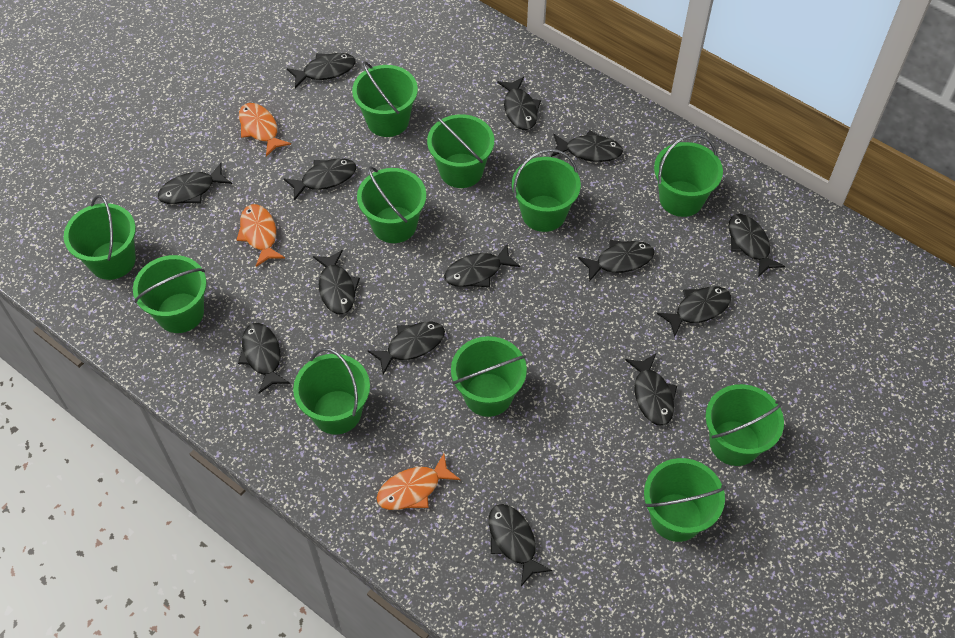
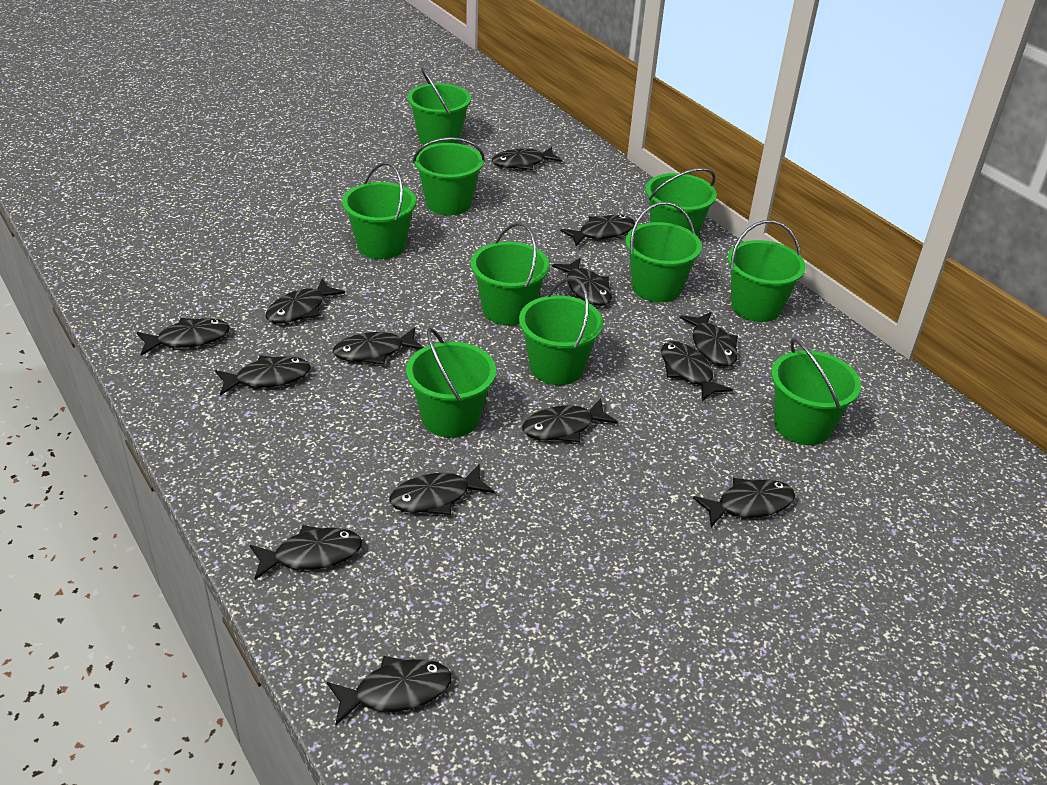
green bucket: 11 -> 10
orange fish: 3 -> 0

